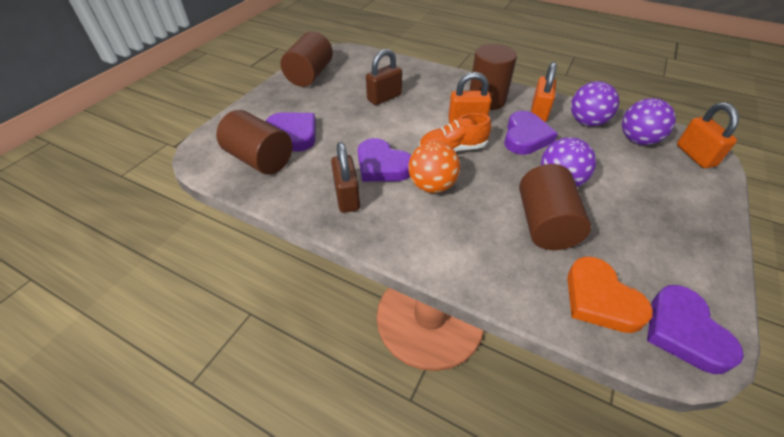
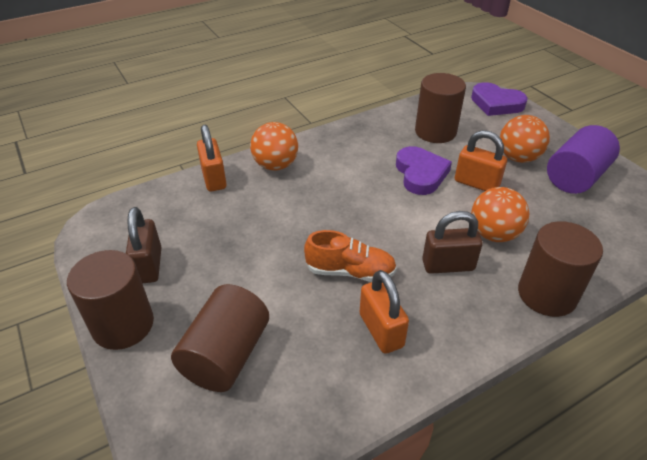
orange ball: 1 -> 3
orange heart: 1 -> 0
purple ball: 3 -> 0
purple cylinder: 0 -> 1
purple heart: 4 -> 2

